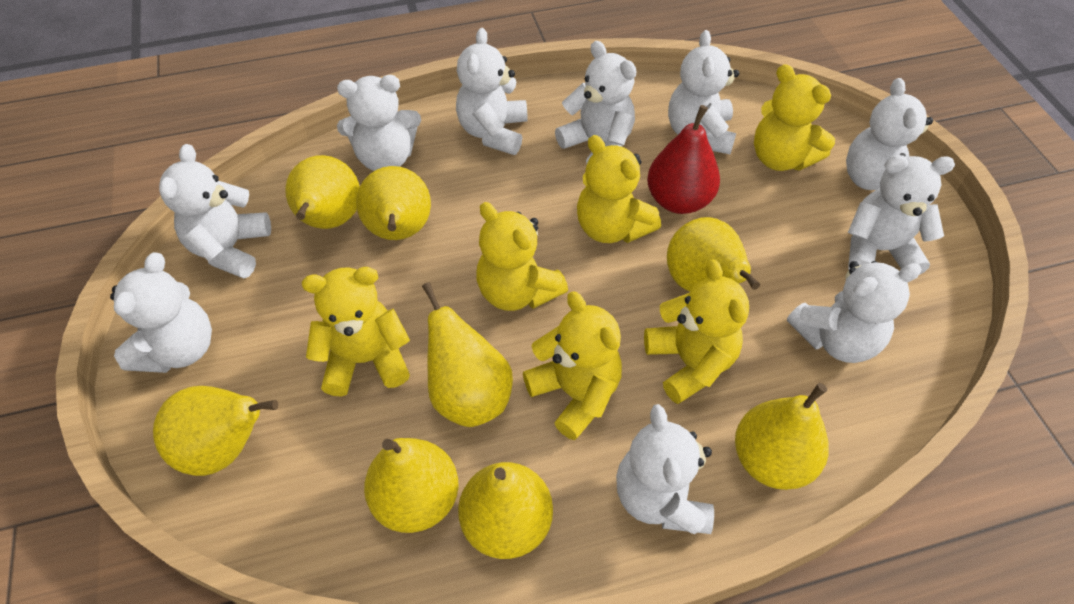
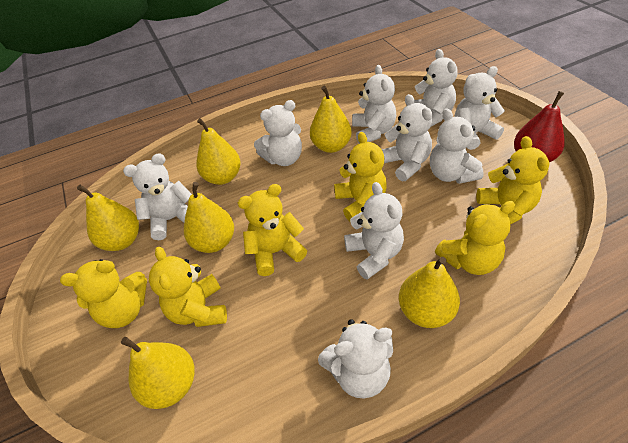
white teddy bear: 10 -> 9
yellow pear: 8 -> 6

